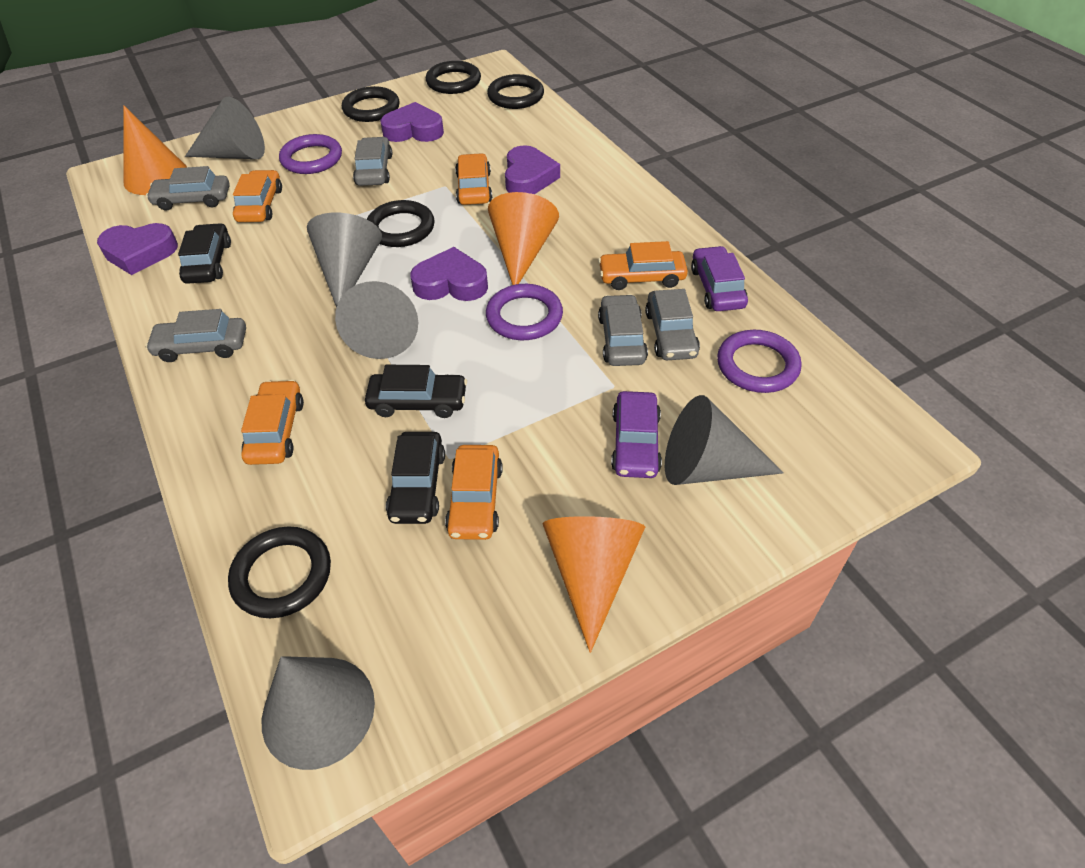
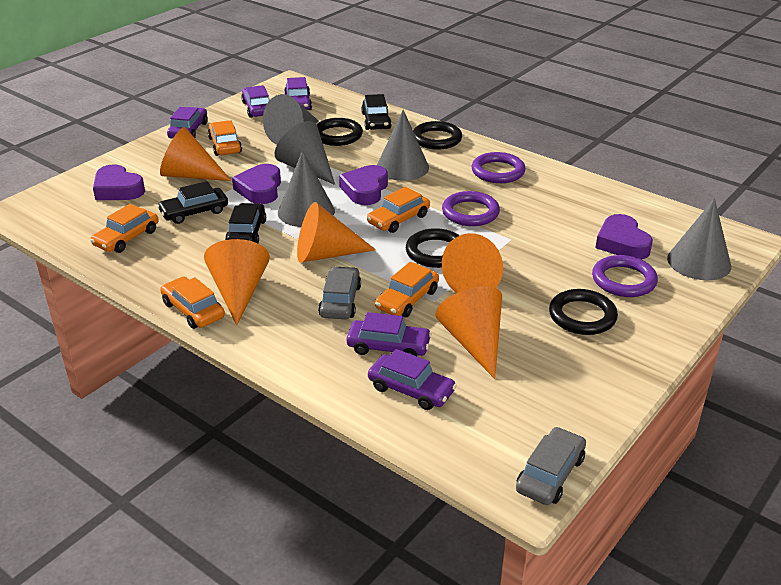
black ring: 5 -> 4
grey car: 5 -> 2
orange cone: 3 -> 5
purple car: 2 -> 5

